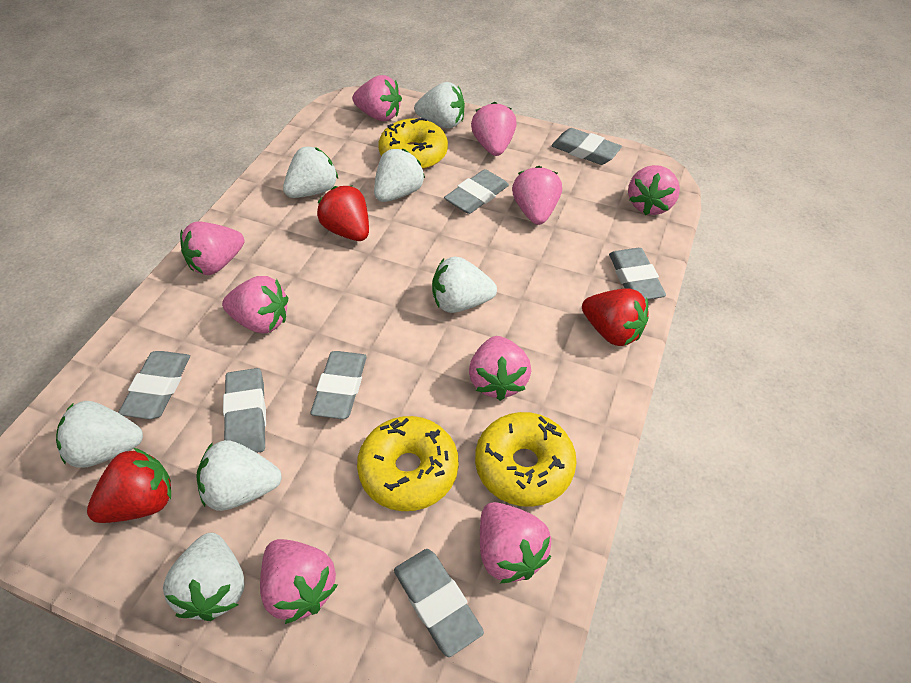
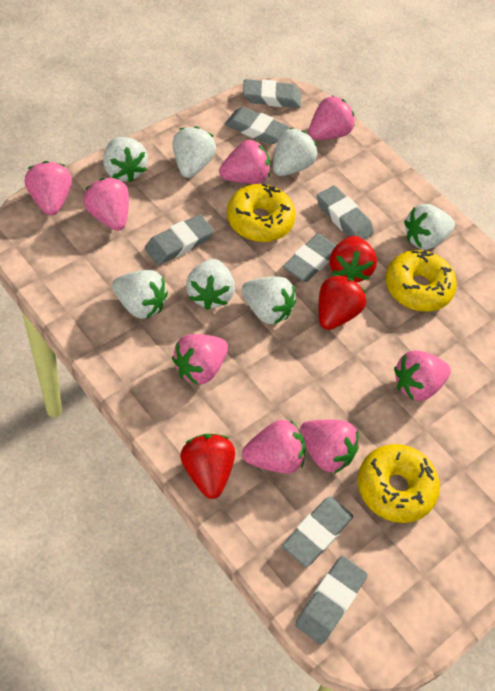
pink strawberry: 9 -> 8

